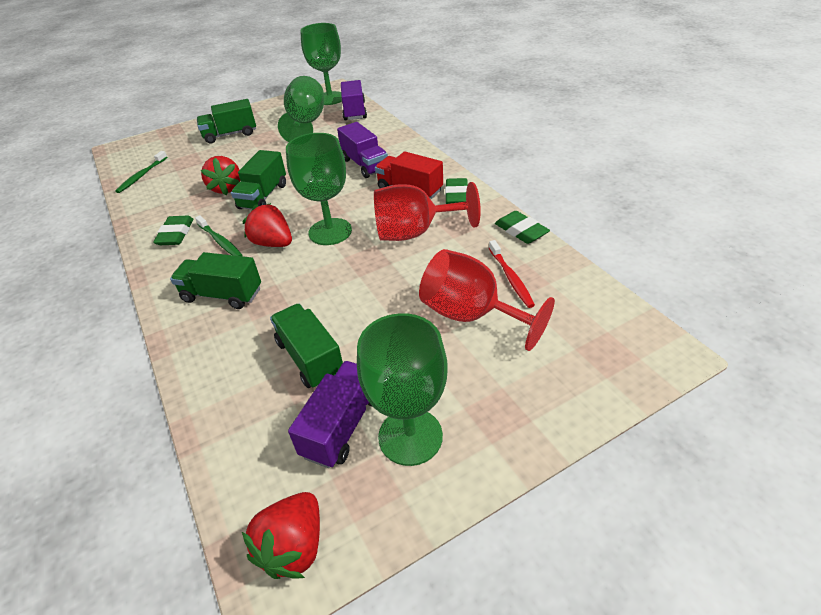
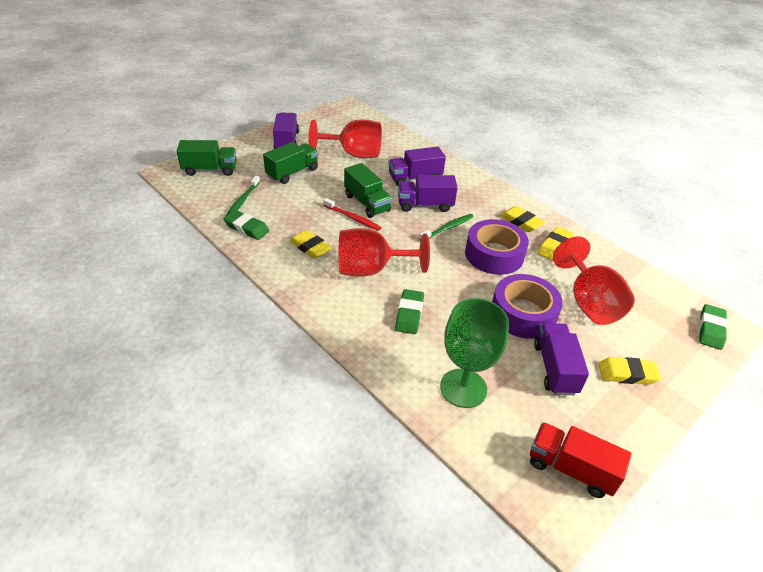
green goblet: 4 -> 1
green truck: 4 -> 3
purple tape: 0 -> 2
purple truck: 3 -> 4
red goblet: 2 -> 3
red strawberry: 3 -> 0
yellow eraser: 0 -> 4

